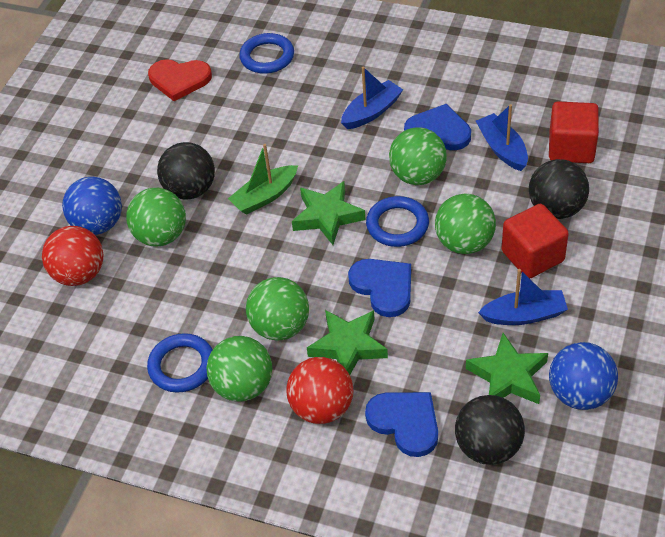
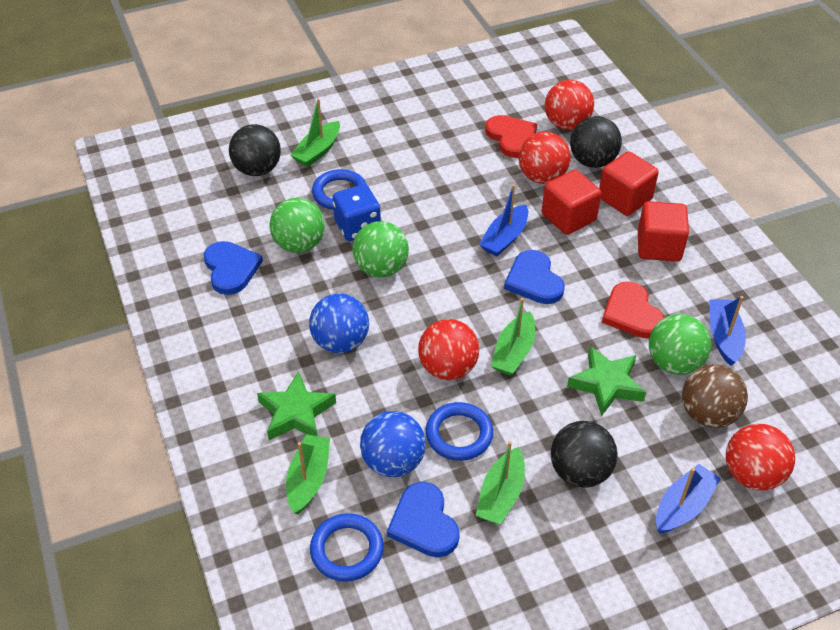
blue dice: 0 -> 1
brown ball: 0 -> 1
green ball: 5 -> 3
green boat: 1 -> 4
green star: 3 -> 2
red ball: 2 -> 4
red cube: 2 -> 3
red heart: 1 -> 2

